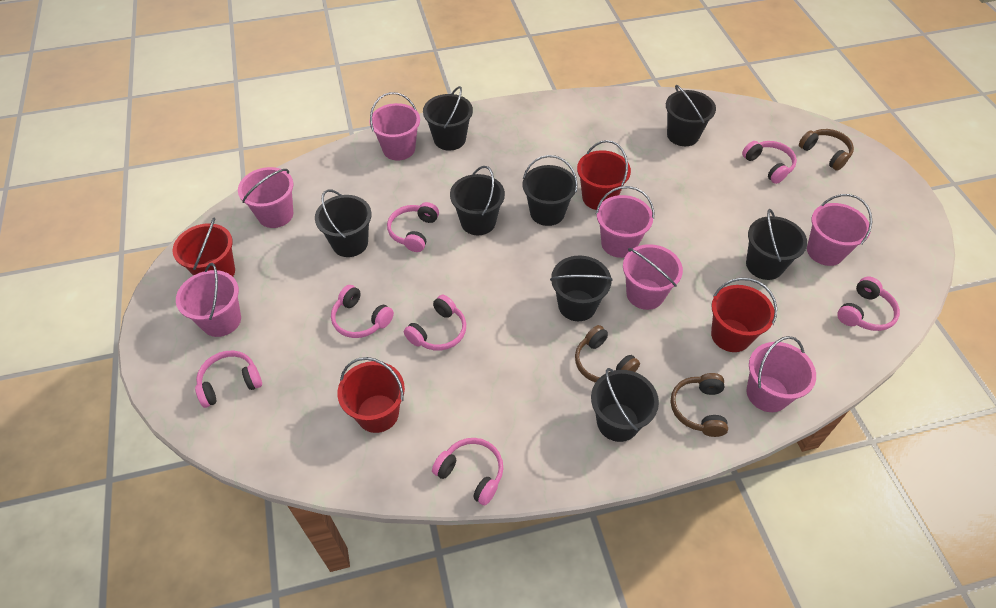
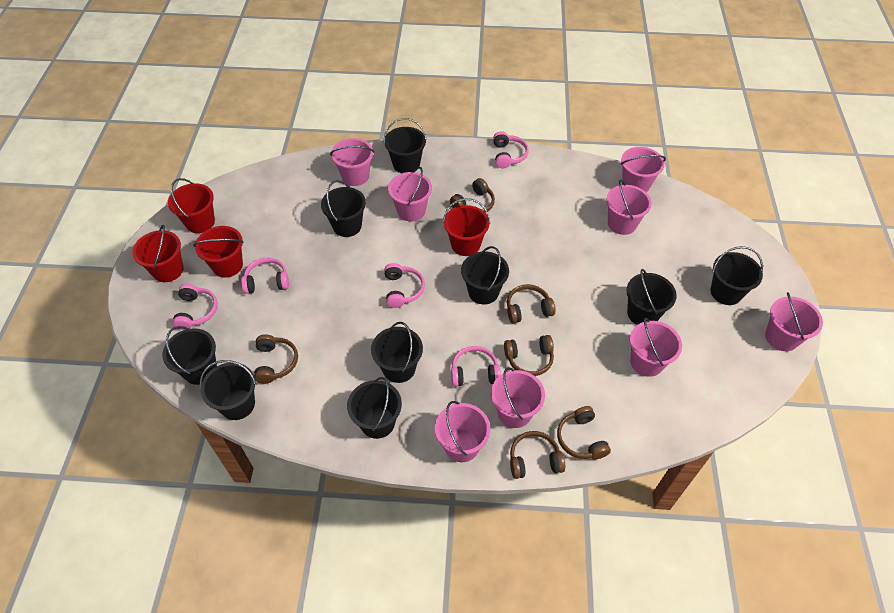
black bucket: 8 -> 9
brown headphones: 3 -> 6
pink bucket: 7 -> 8
pink headphones: 7 -> 5

